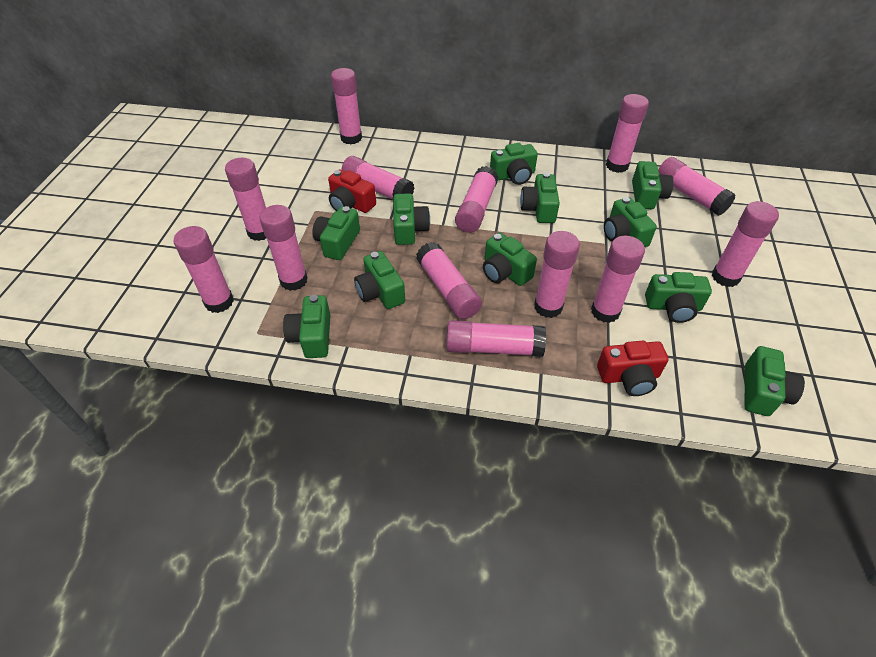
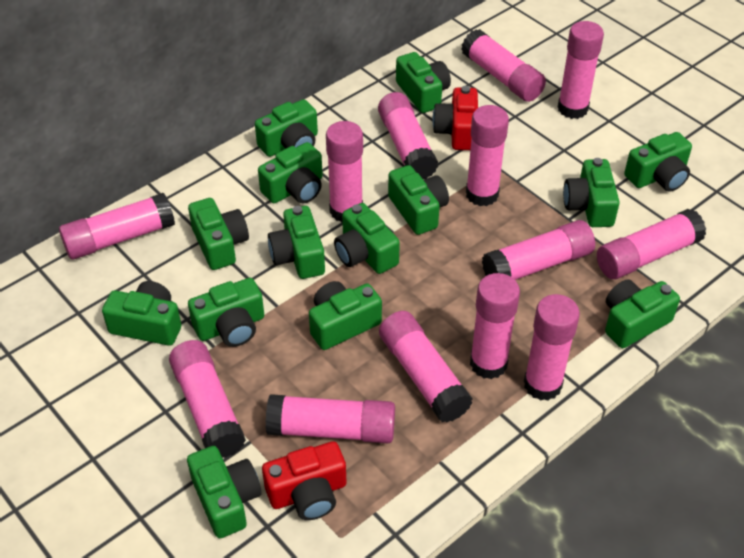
green camera: 11 -> 14

